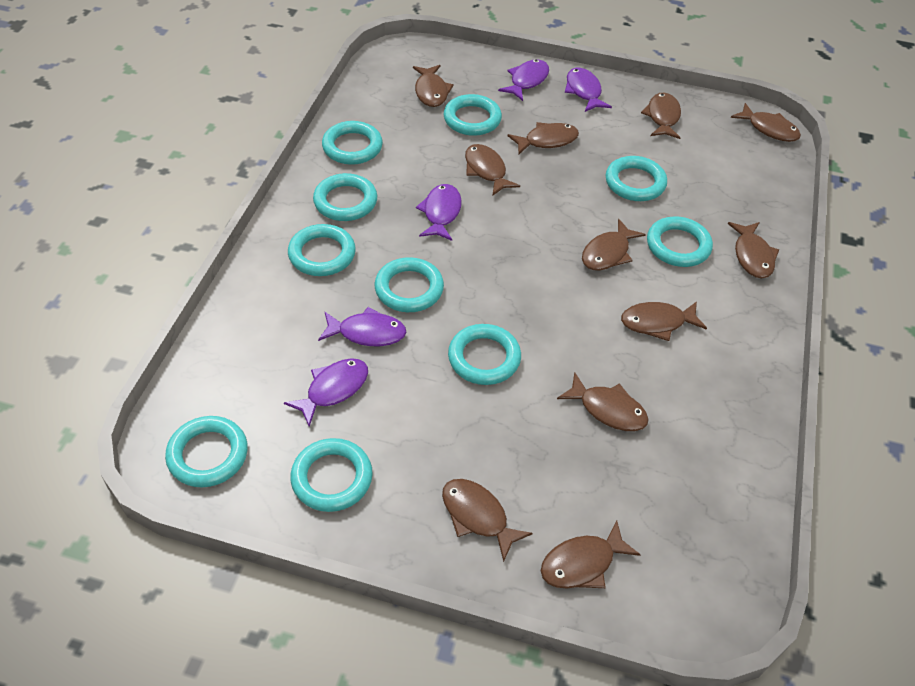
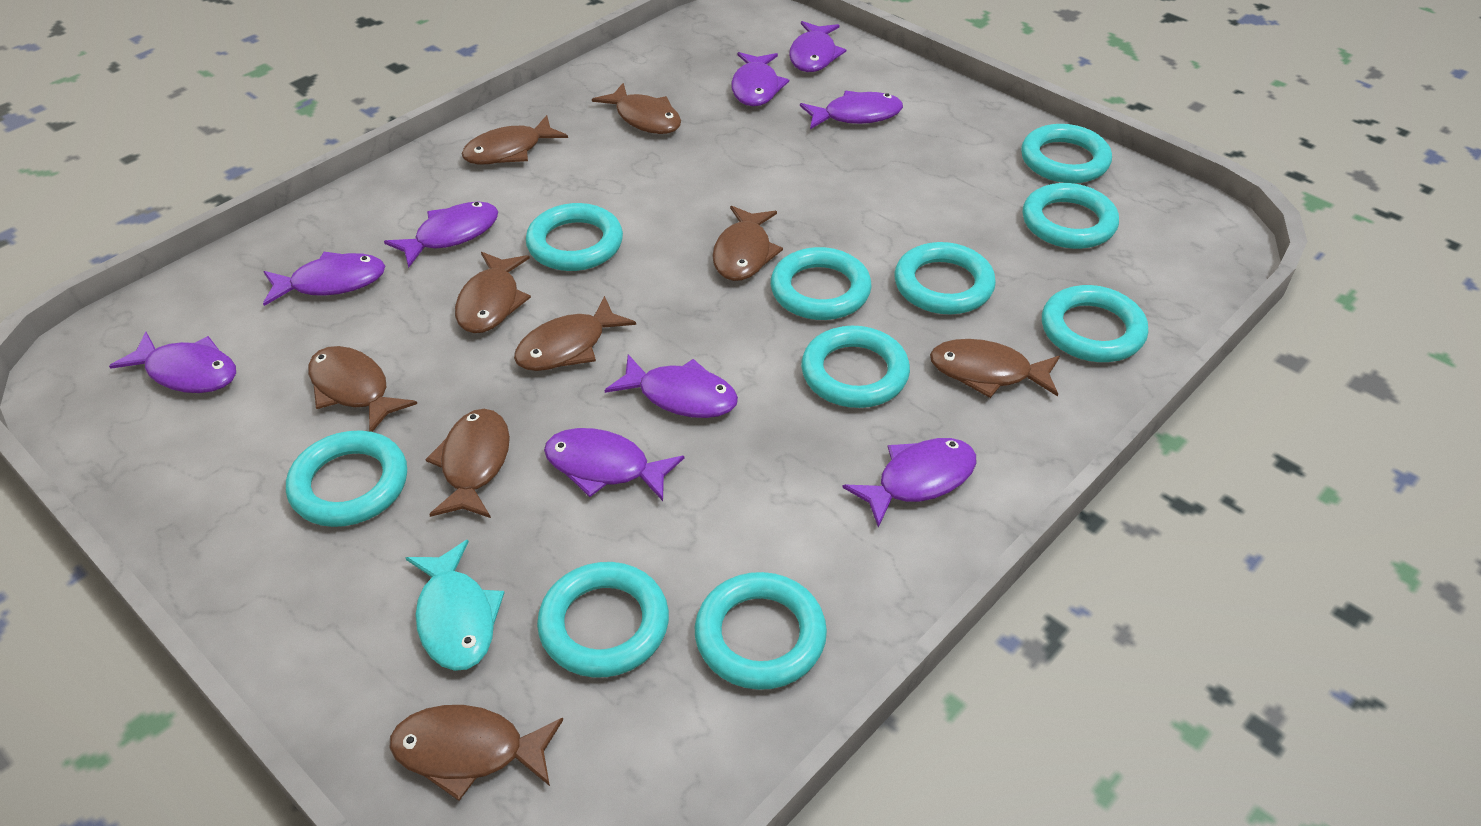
brown fish: 11 -> 9
purple fish: 5 -> 9
turquoise fish: 0 -> 1

